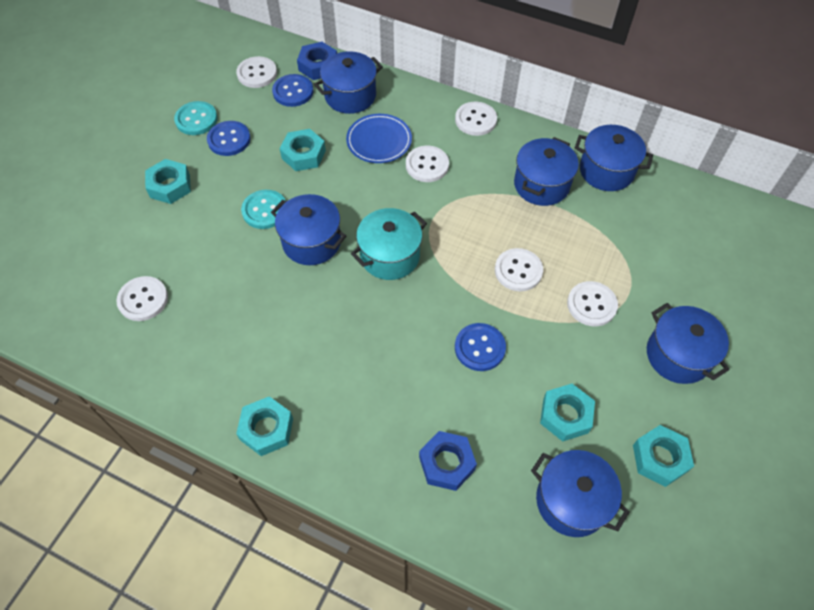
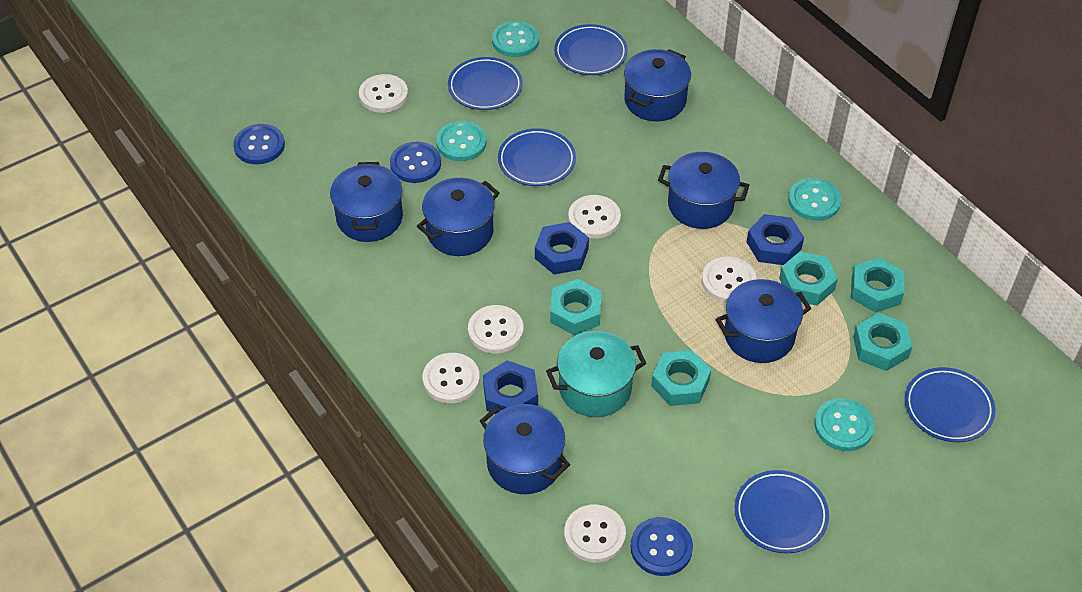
blue nut: 2 -> 3
blue plate: 1 -> 5
turquoise button: 2 -> 4

